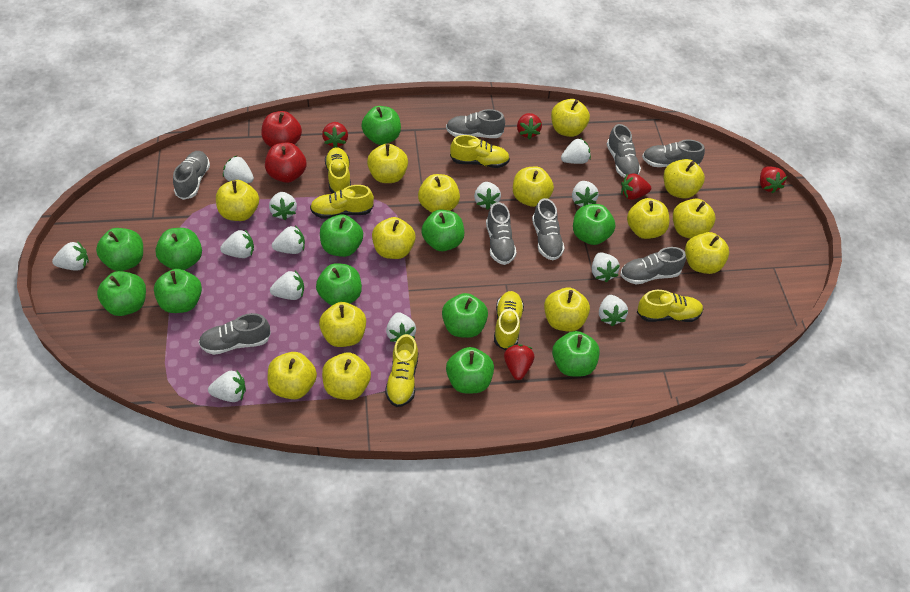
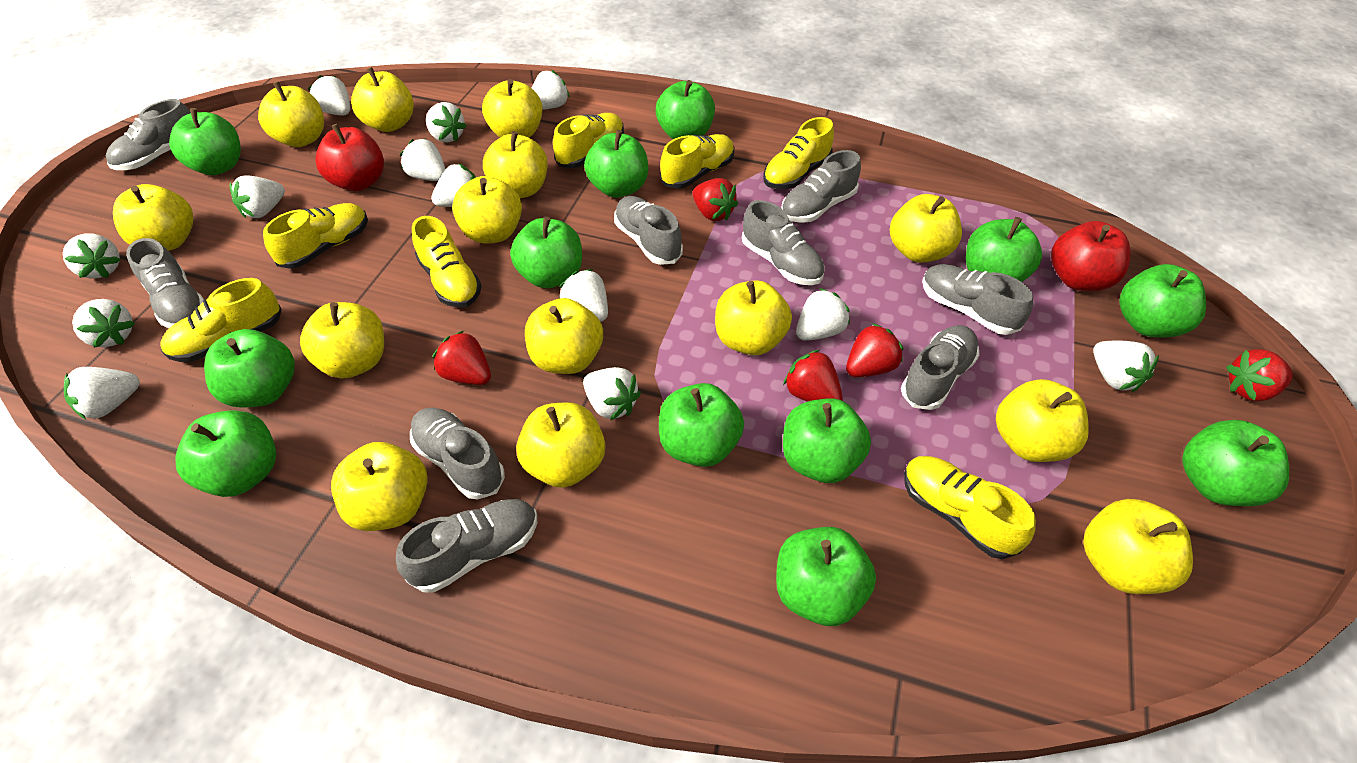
grey shoe: 8 -> 9
yellow shoe: 6 -> 7

